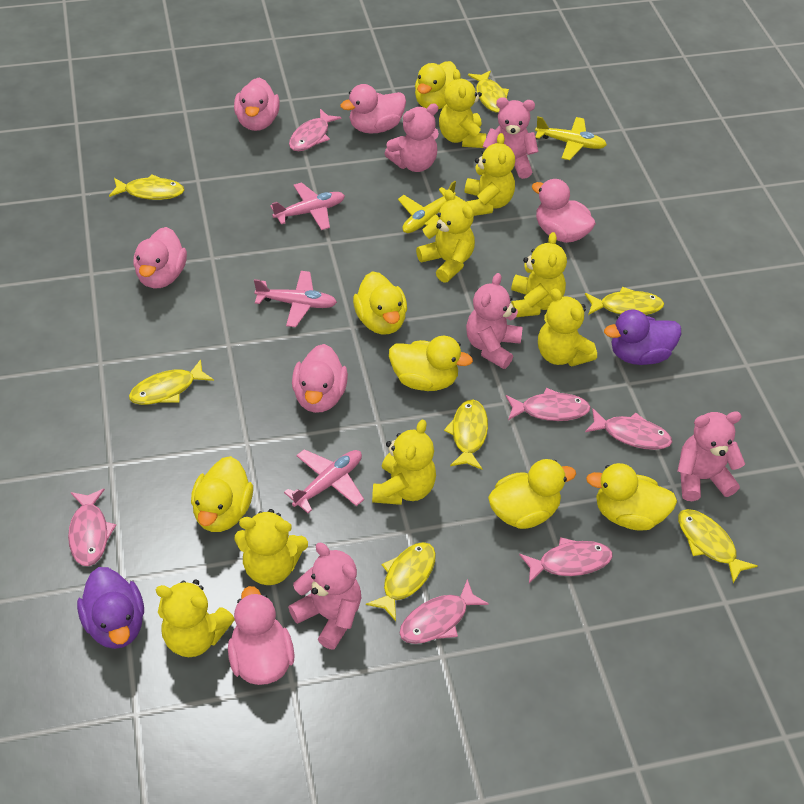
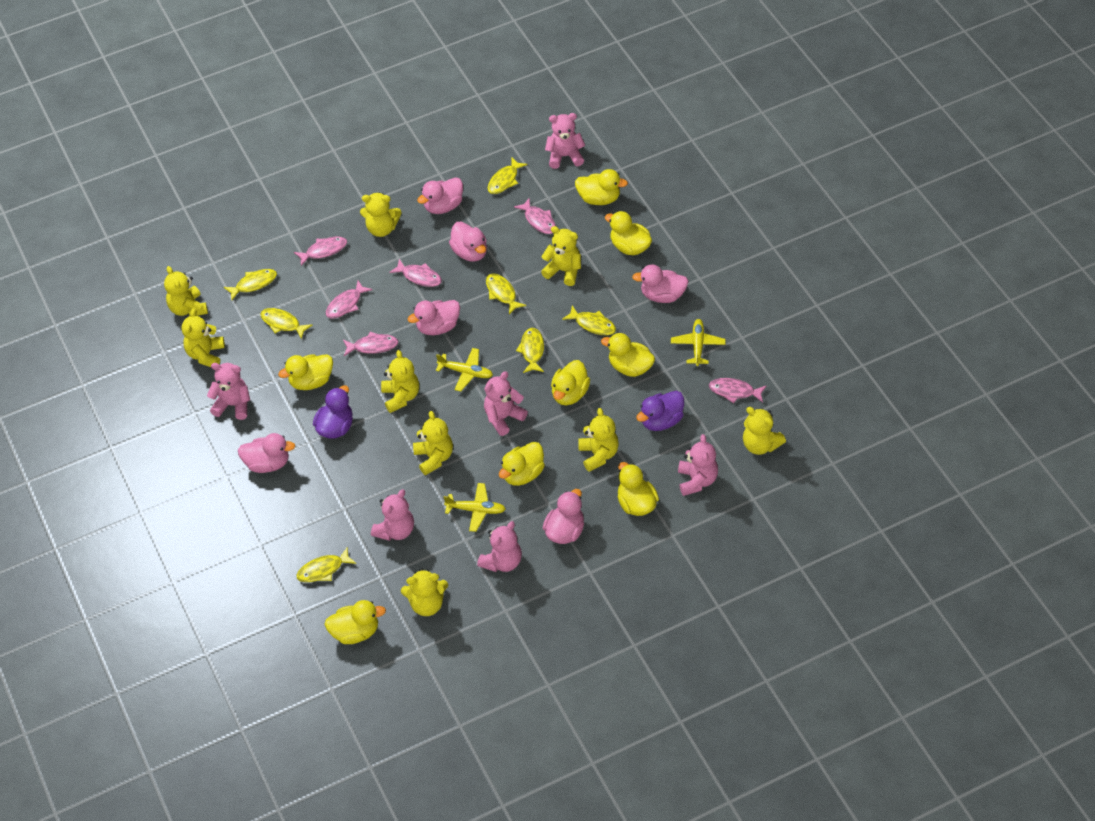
pink plane: 3 -> 0
pink teddy bear: 5 -> 6
yellow duck: 6 -> 8
yellow plane: 2 -> 3
yellow teddy bear: 8 -> 9

